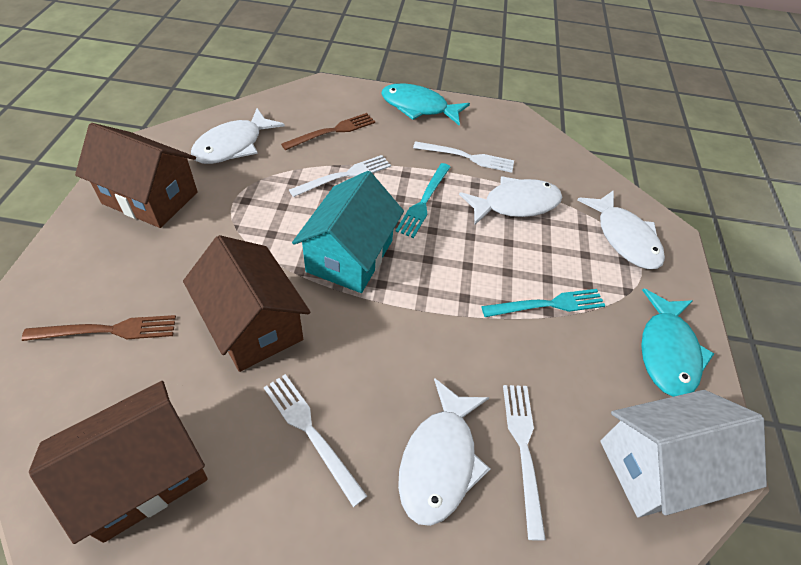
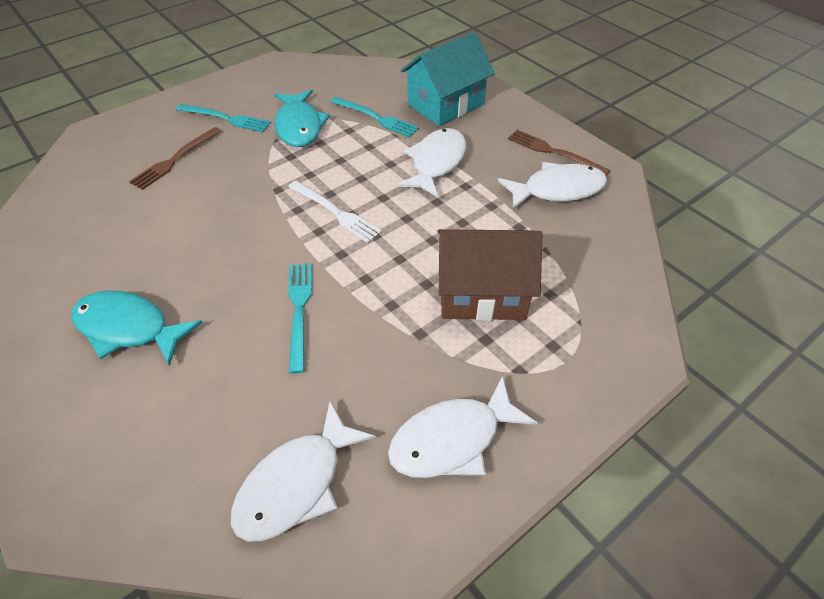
brown house: 3 -> 1
turquoise fork: 2 -> 3
white fork: 4 -> 1
white house: 1 -> 0

